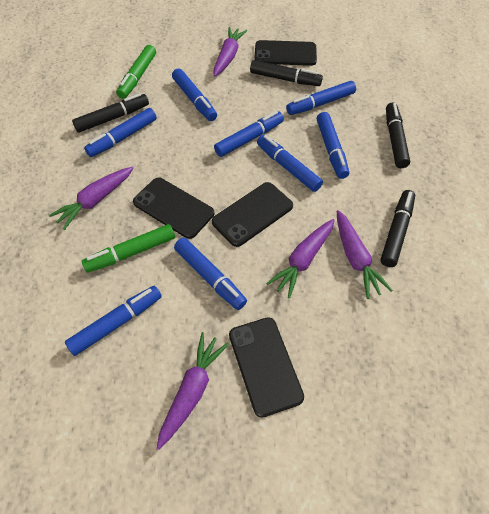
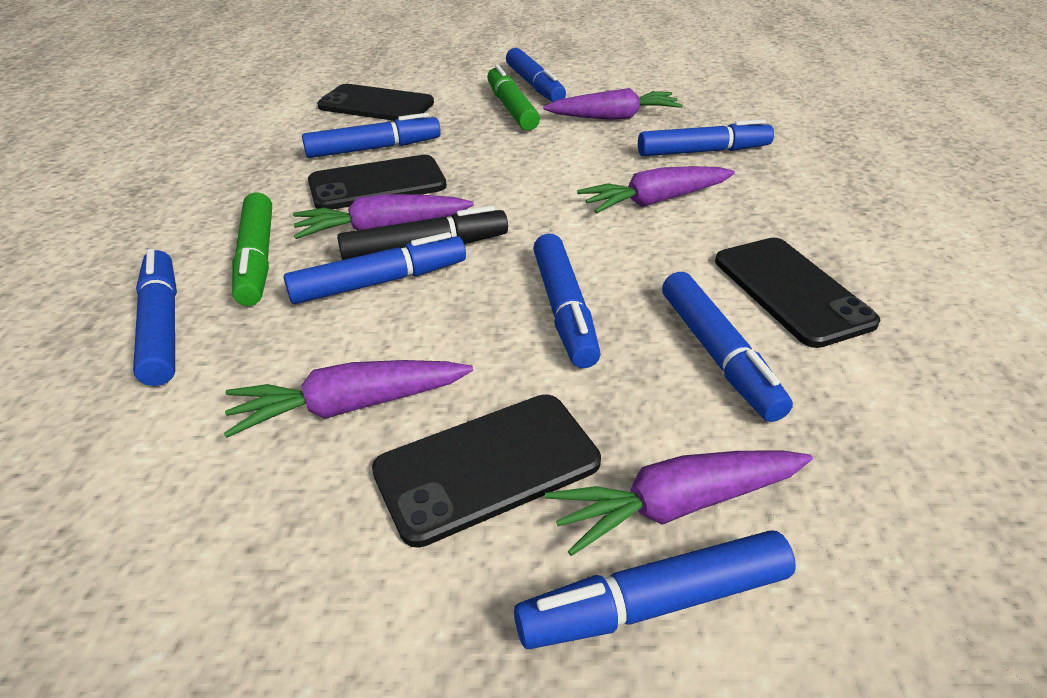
black marker: 4 -> 1

